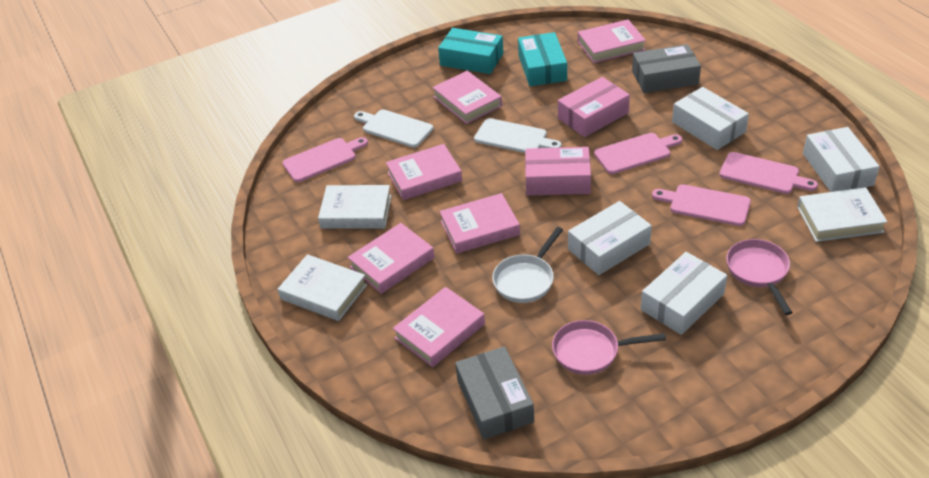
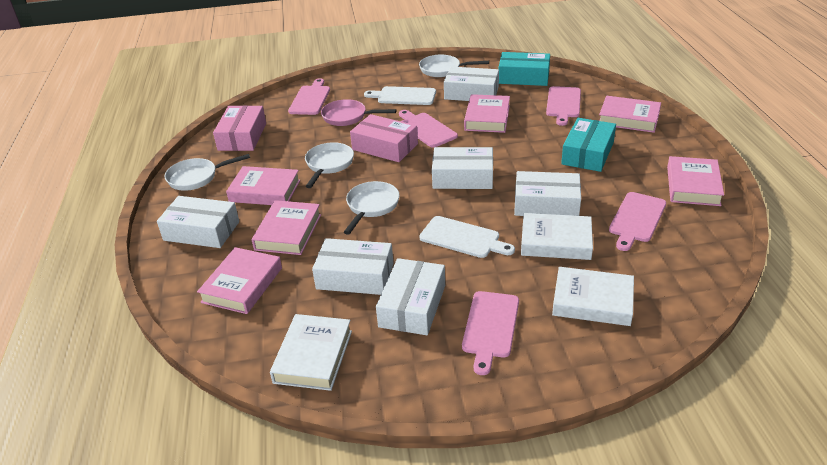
grey box: 2 -> 0
pink cutting board: 4 -> 5
pink pan: 2 -> 1
white box: 4 -> 6
white pan: 1 -> 4

